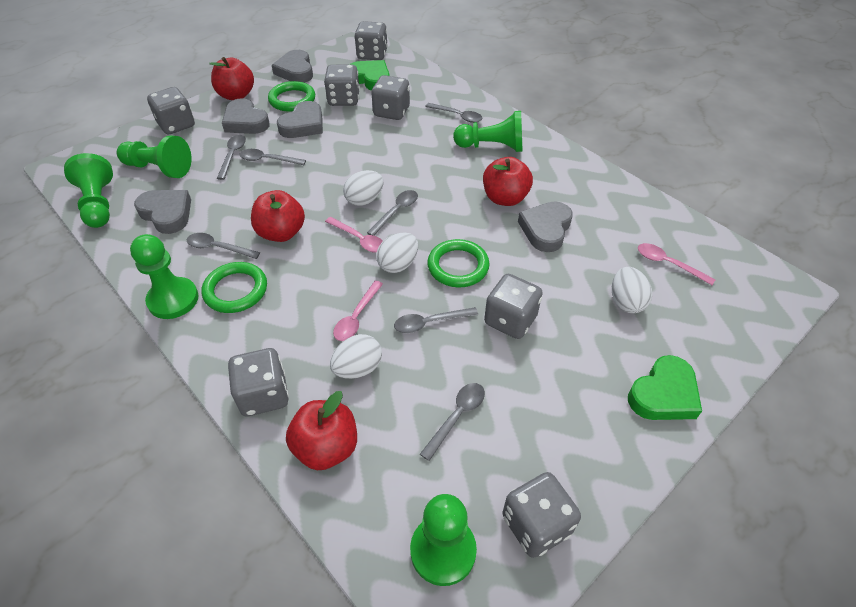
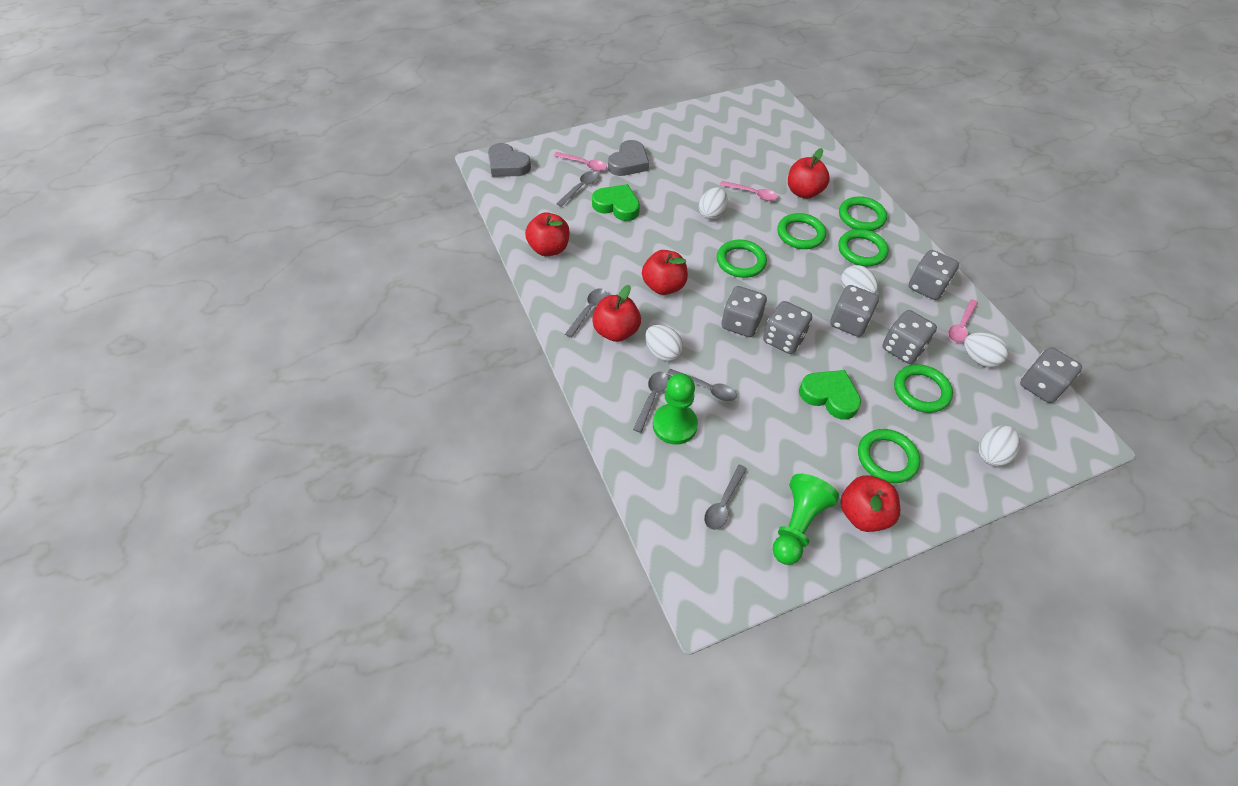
green pawn: 5 -> 2
green ring: 3 -> 6
grey dice: 7 -> 6
grey heart: 5 -> 2
grey spoon: 7 -> 5
red apple: 4 -> 5
white egg: 4 -> 5

